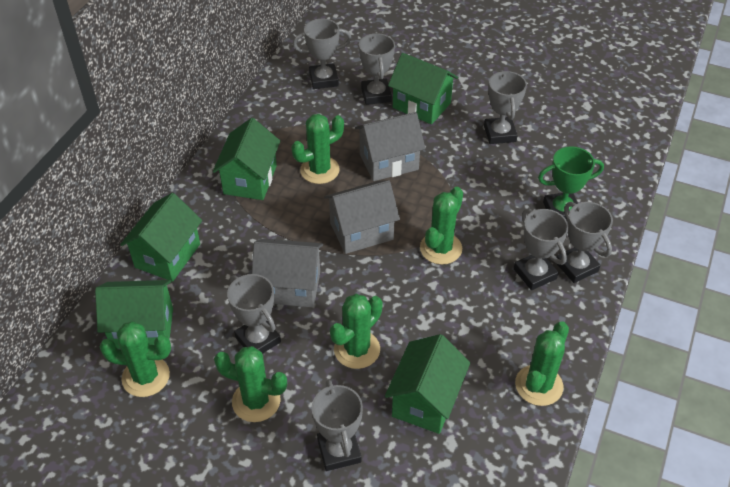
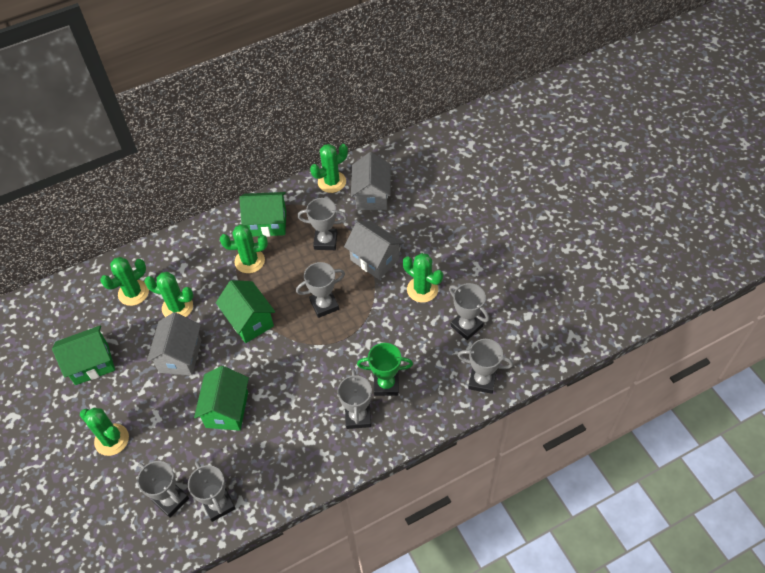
green house: 5 -> 4

